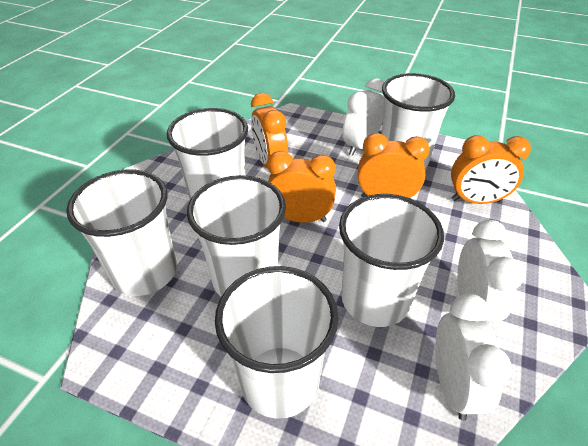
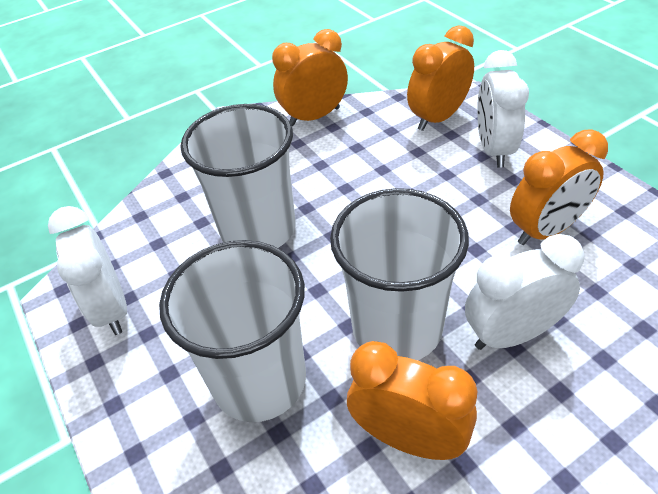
white cup: 6 -> 3

